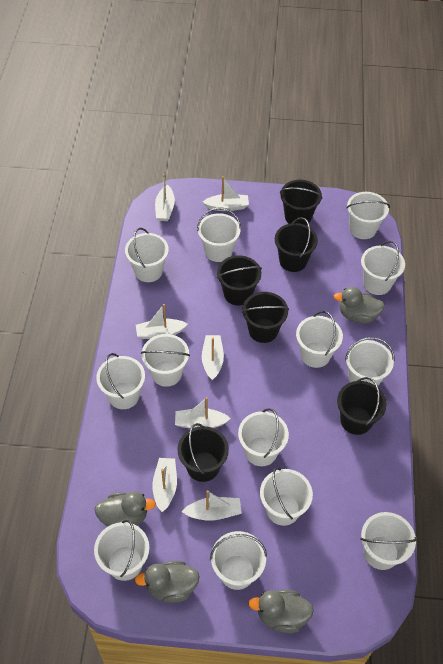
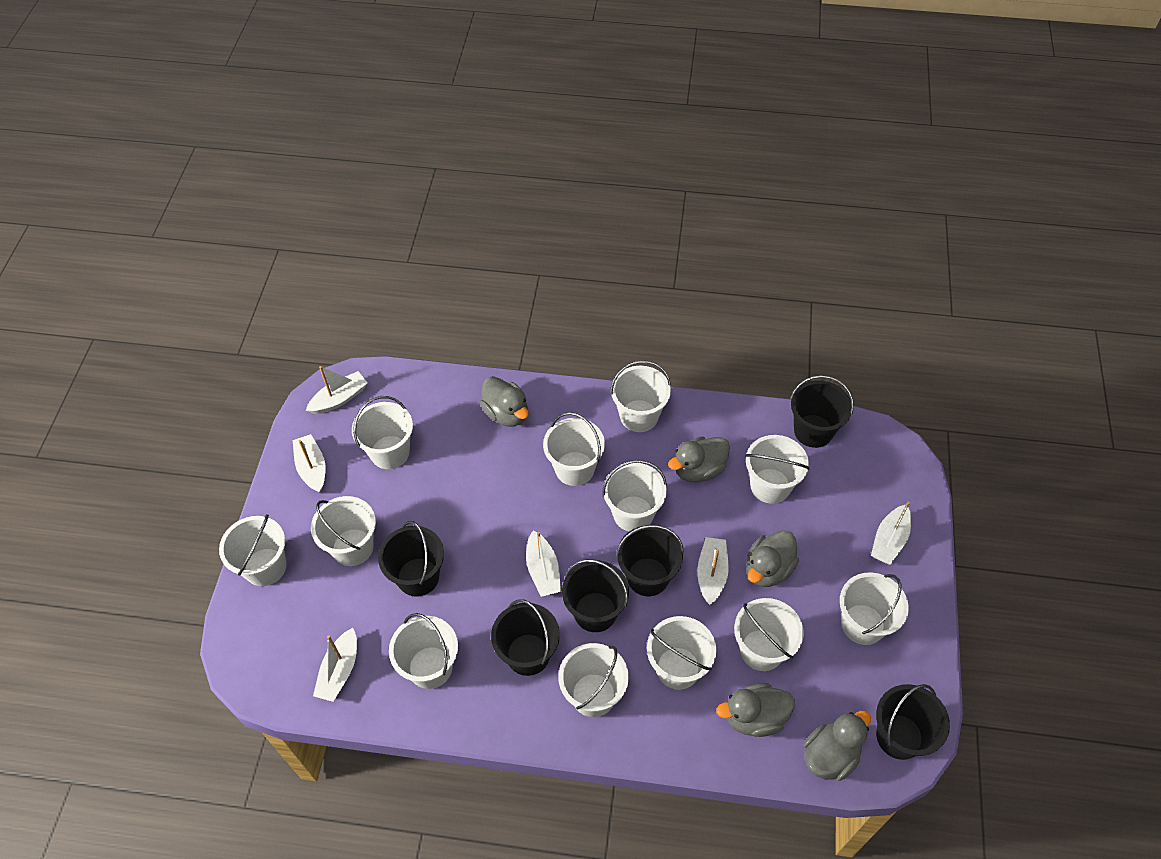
grey duck: 4 -> 5
white boat: 7 -> 6
white bucket: 13 -> 12

